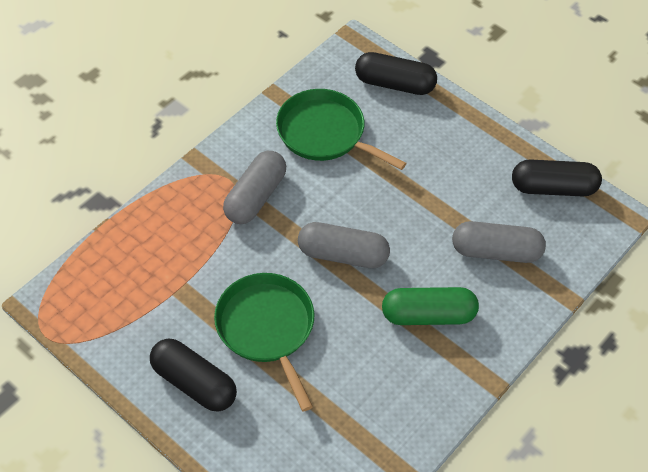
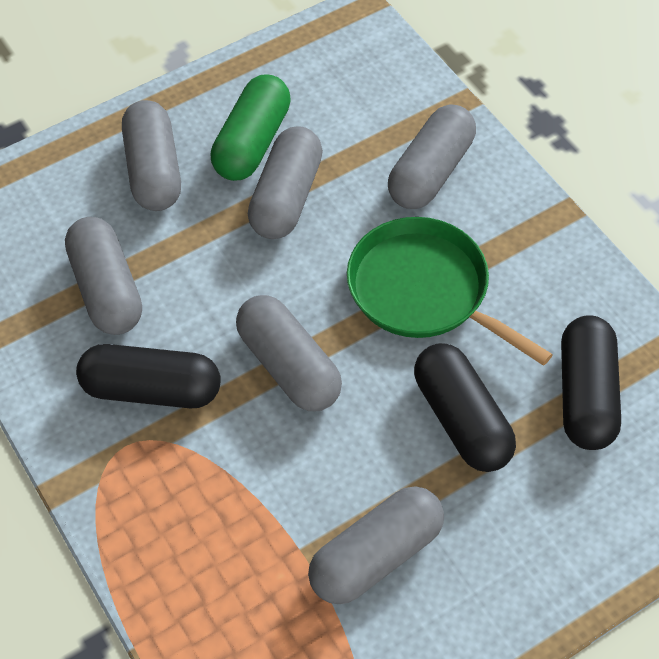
green pan: 2 -> 1
grey capsule: 3 -> 6

